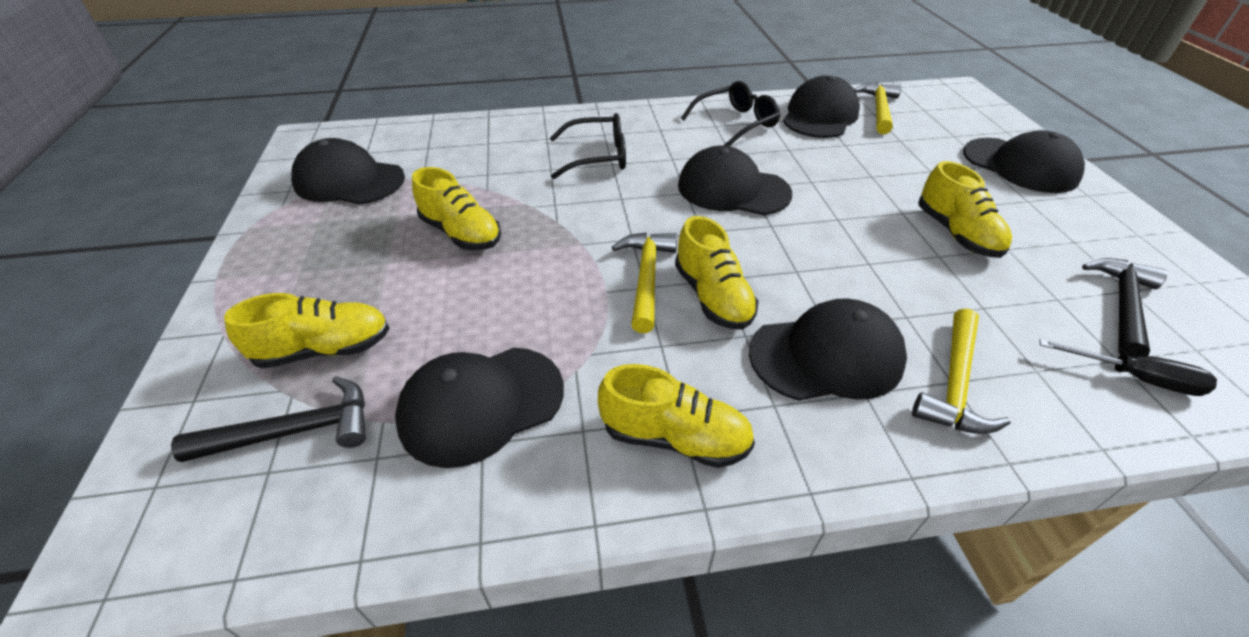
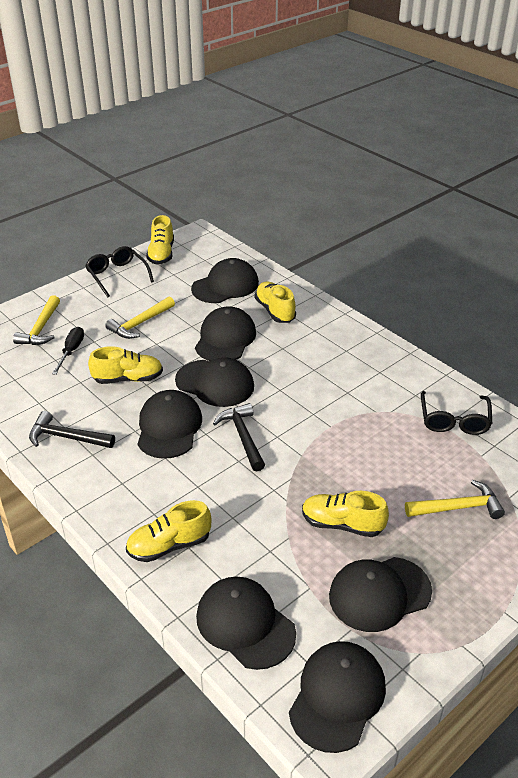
black cap: 6 -> 7

